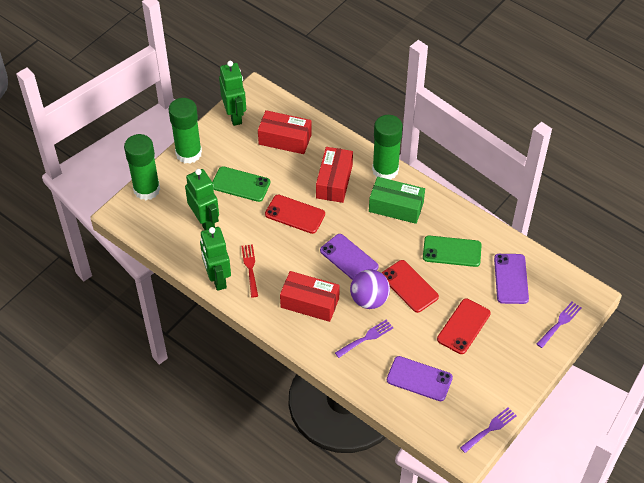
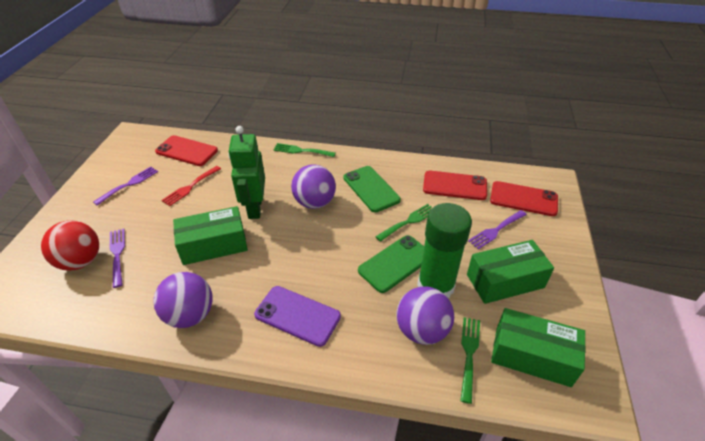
green box: 1 -> 3
green fork: 0 -> 3
green glue stick: 3 -> 1
green robot: 3 -> 1
purple ball: 1 -> 3
purple phone: 3 -> 1
red ball: 0 -> 1
red box: 3 -> 0

